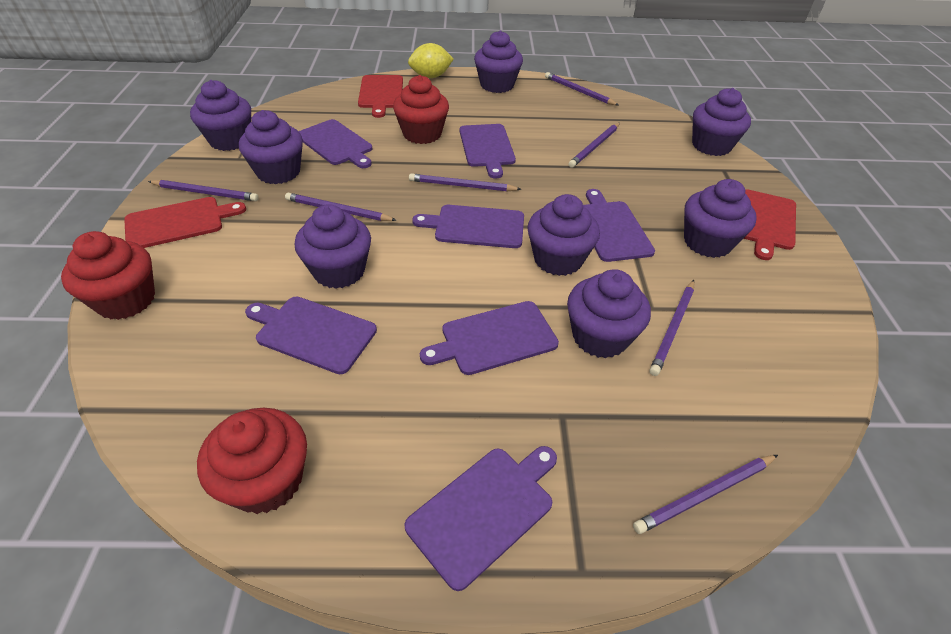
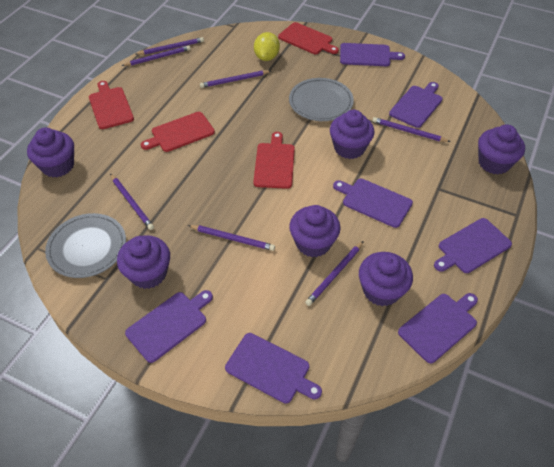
grey plate: 0 -> 2
purple cupcake: 8 -> 6
red cupcake: 3 -> 0
red cutting board: 3 -> 4

